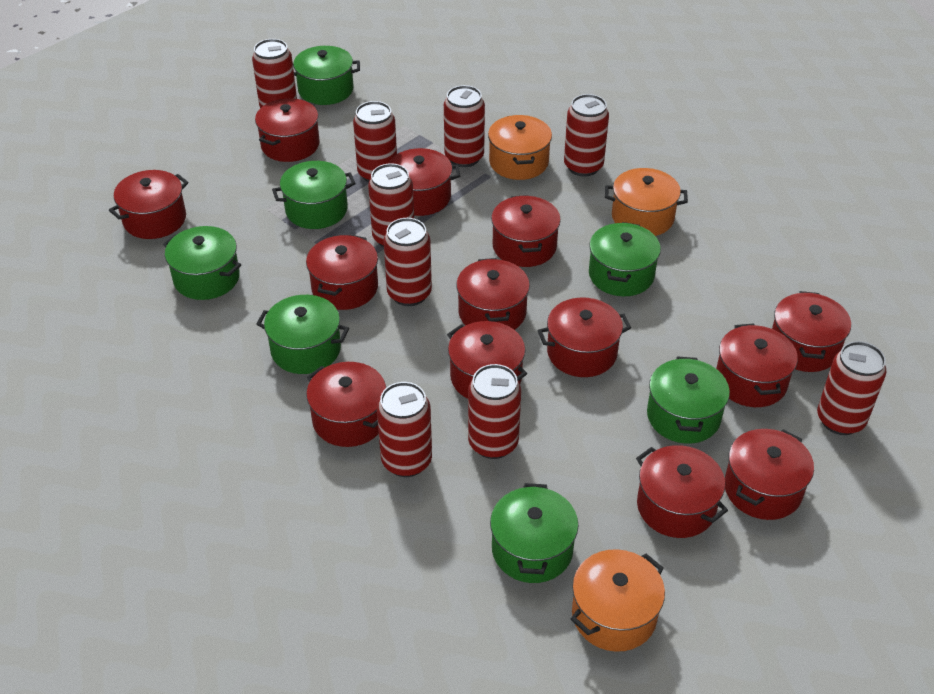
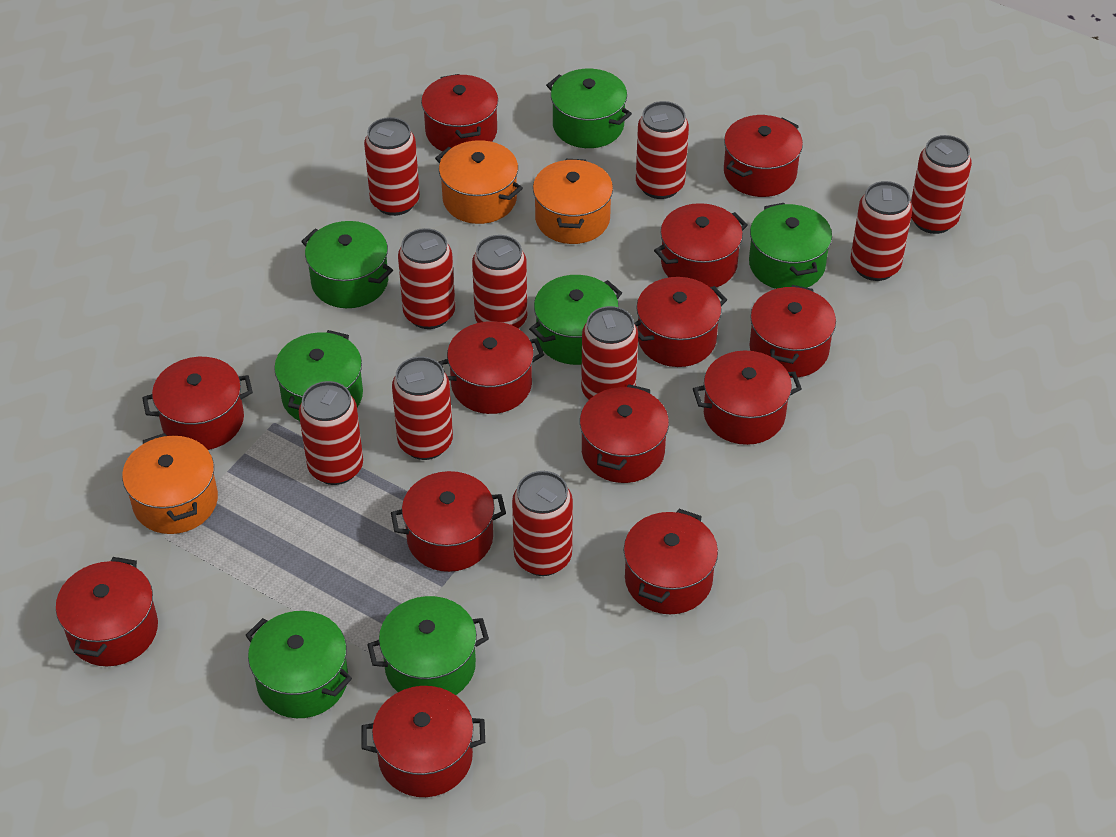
red can: 9 -> 10

